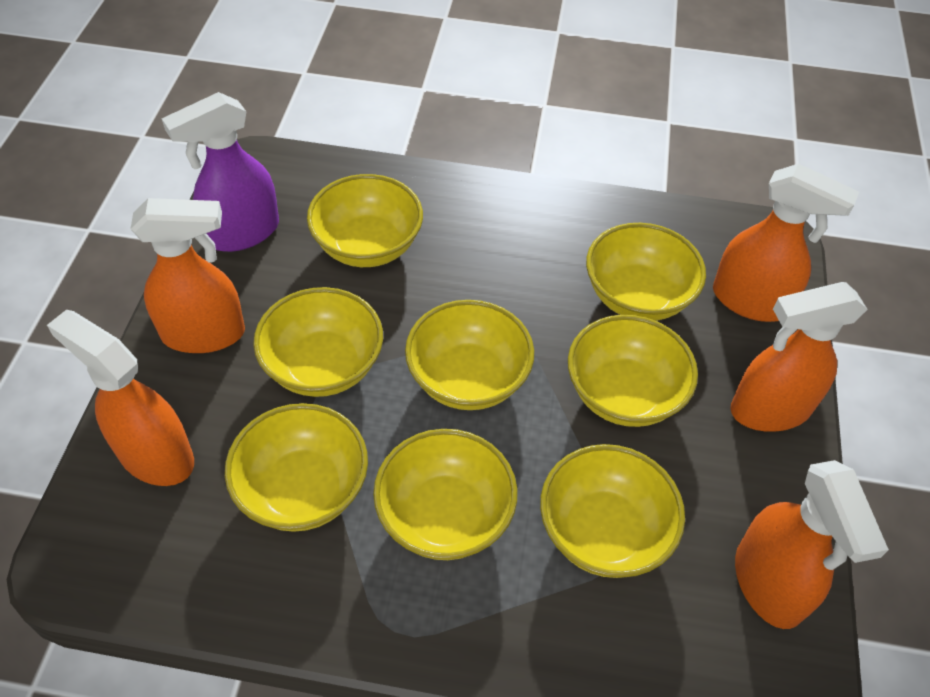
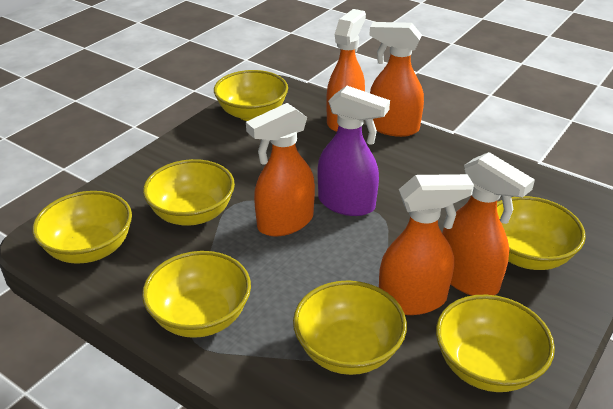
yellow bowl: 8 -> 7

